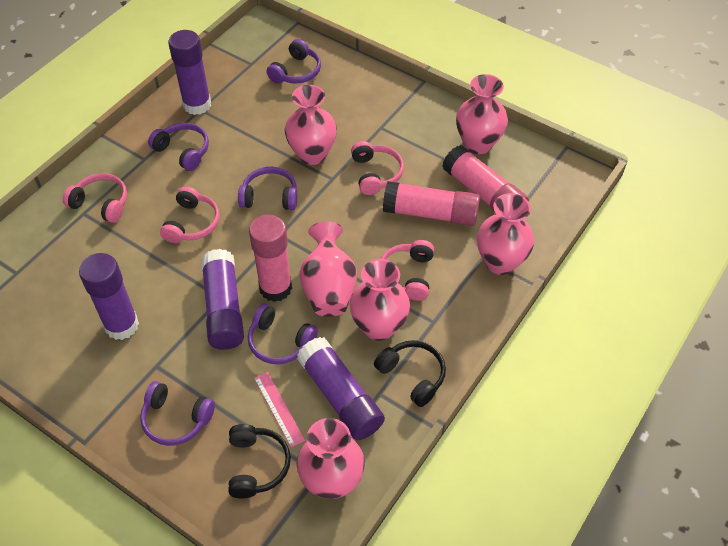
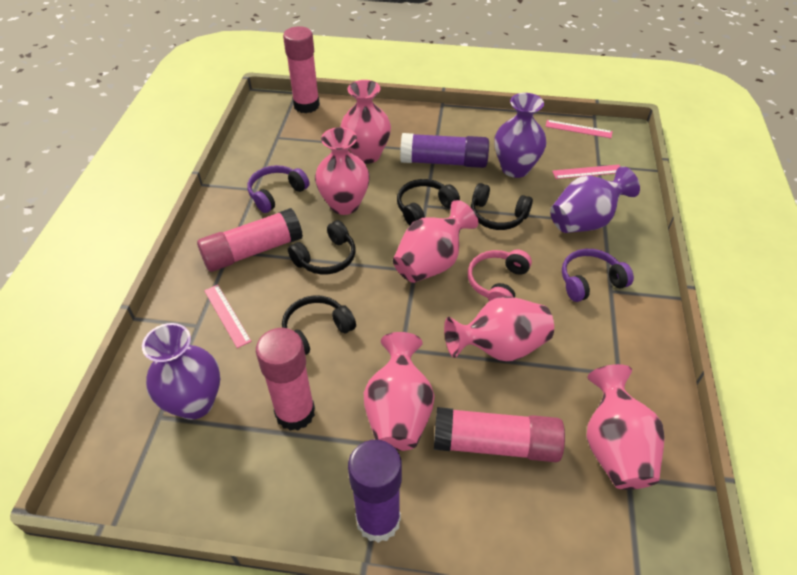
black headphones: 2 -> 4
pink glue stick: 3 -> 4
pink headphones: 4 -> 1
pink ruler: 1 -> 3
purple glue stick: 4 -> 2
purple headphones: 5 -> 2
purple vase: 0 -> 3

